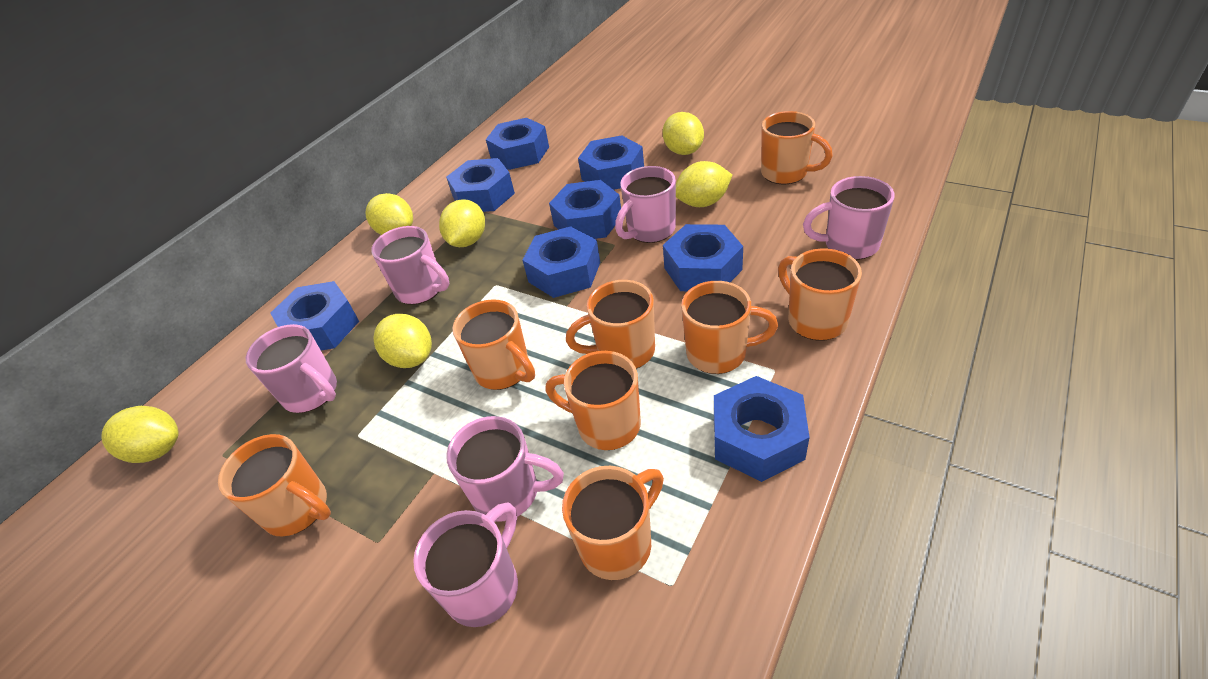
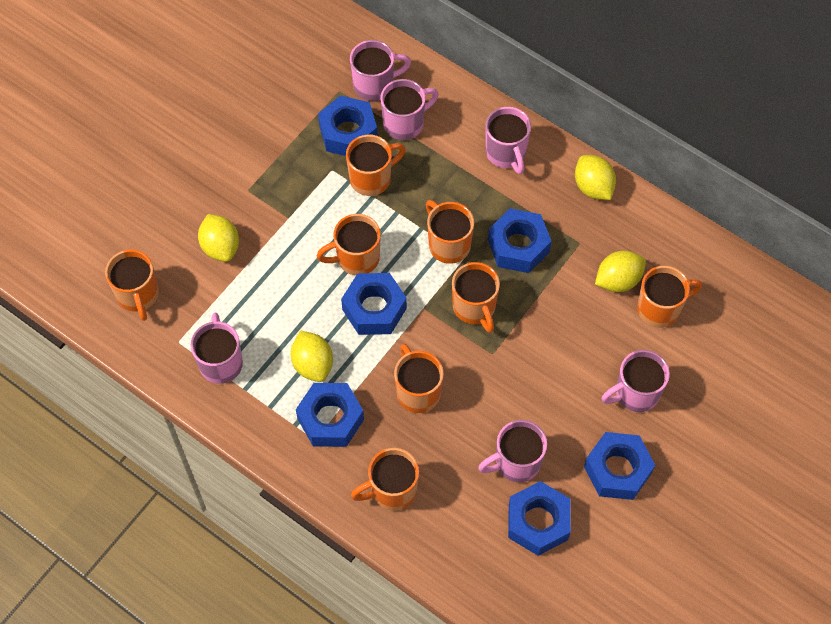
blue nut: 8 -> 6
yellow lemon: 6 -> 4

